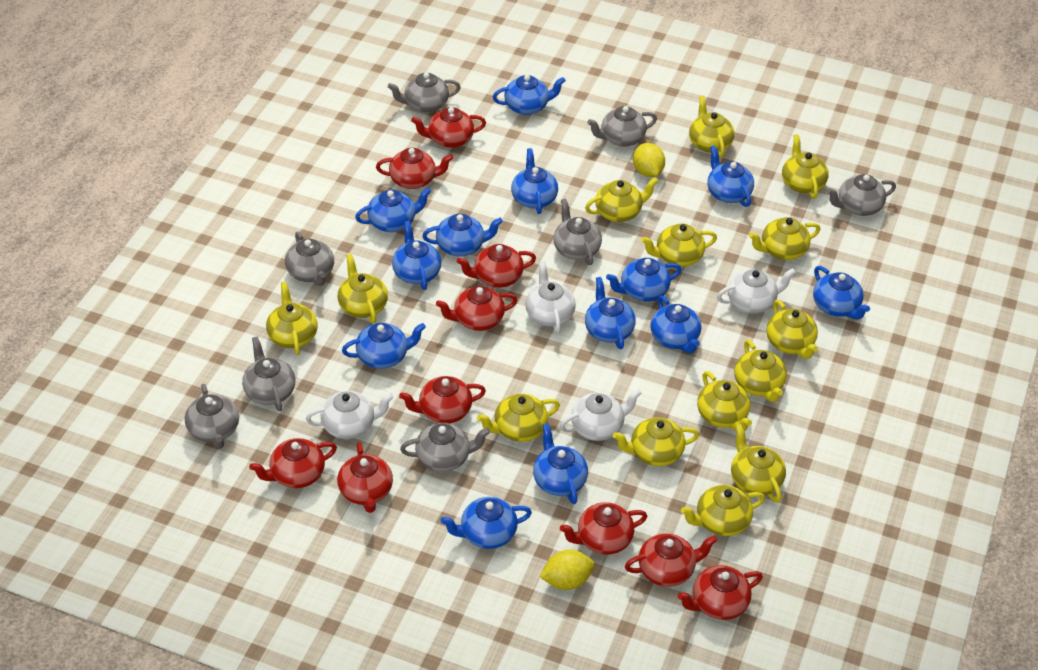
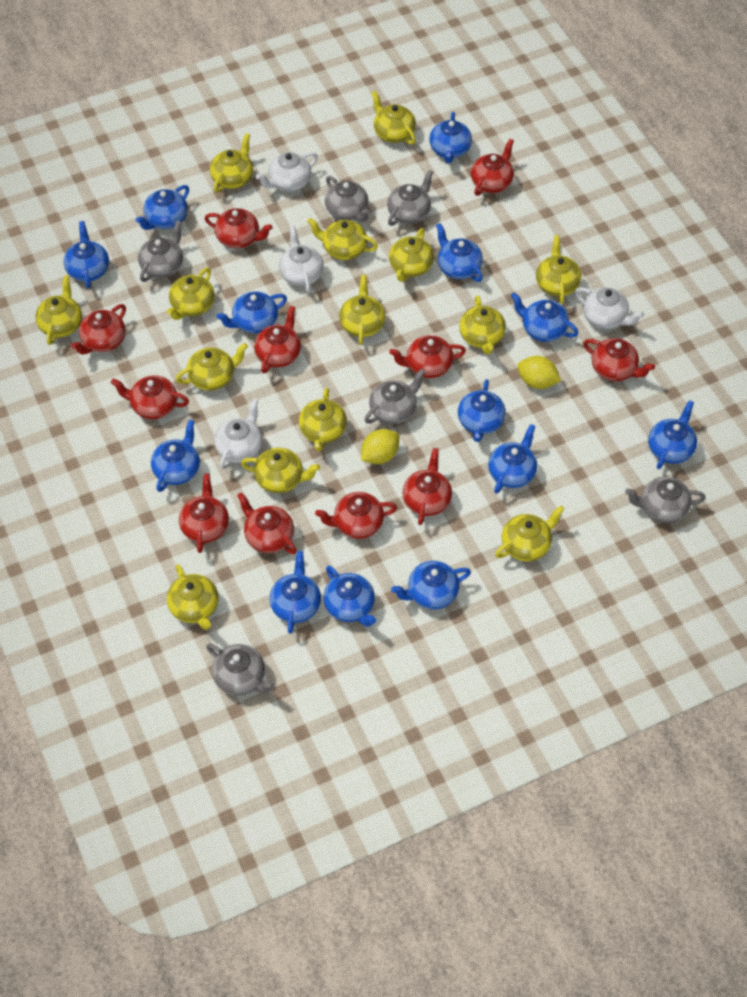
grey teapot: 8 -> 6
red teapot: 10 -> 11

